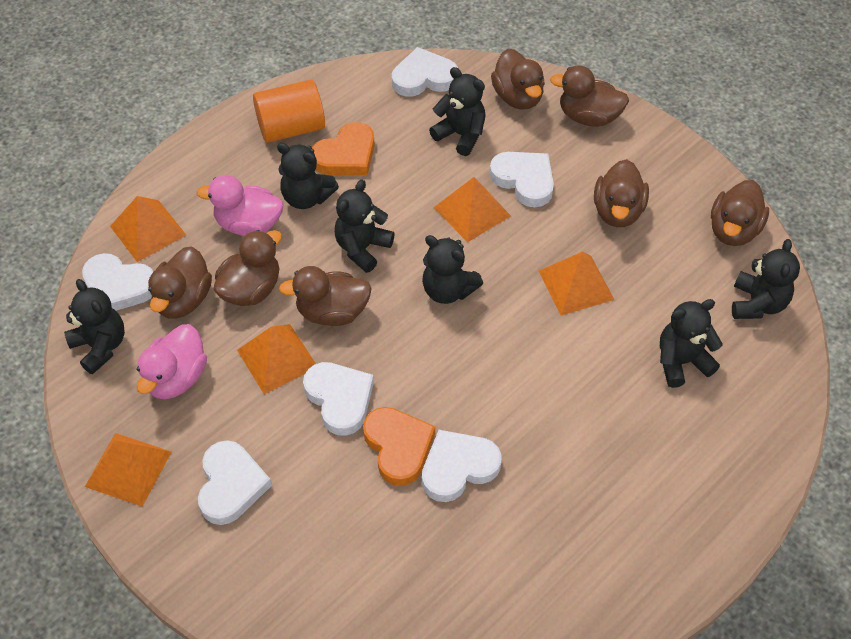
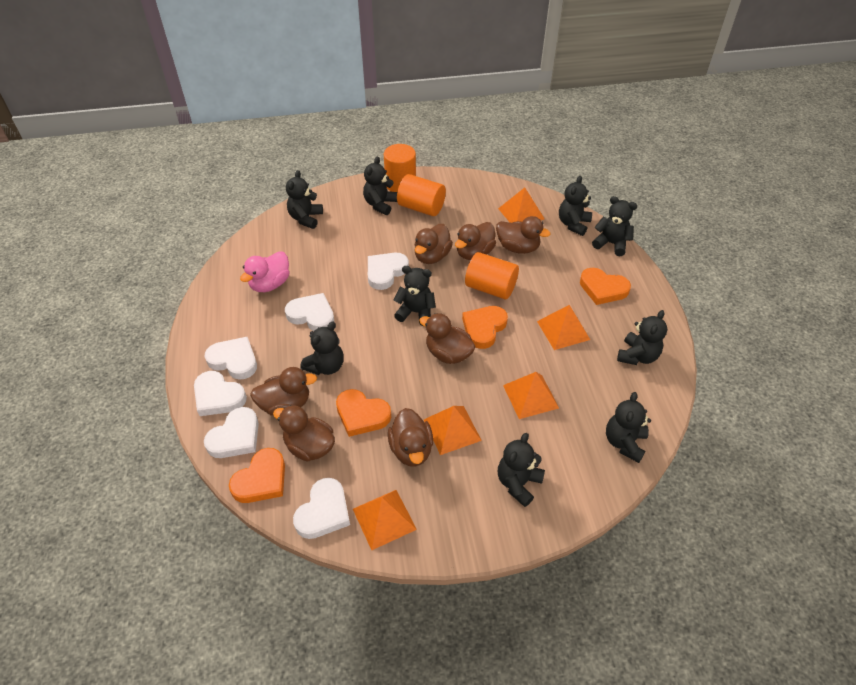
black teddy bear: 7 -> 9
orange cylinder: 1 -> 3
orange heart: 2 -> 4
pink duck: 2 -> 1

